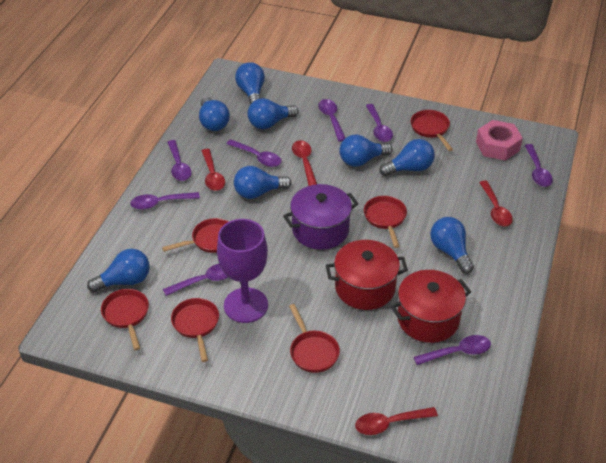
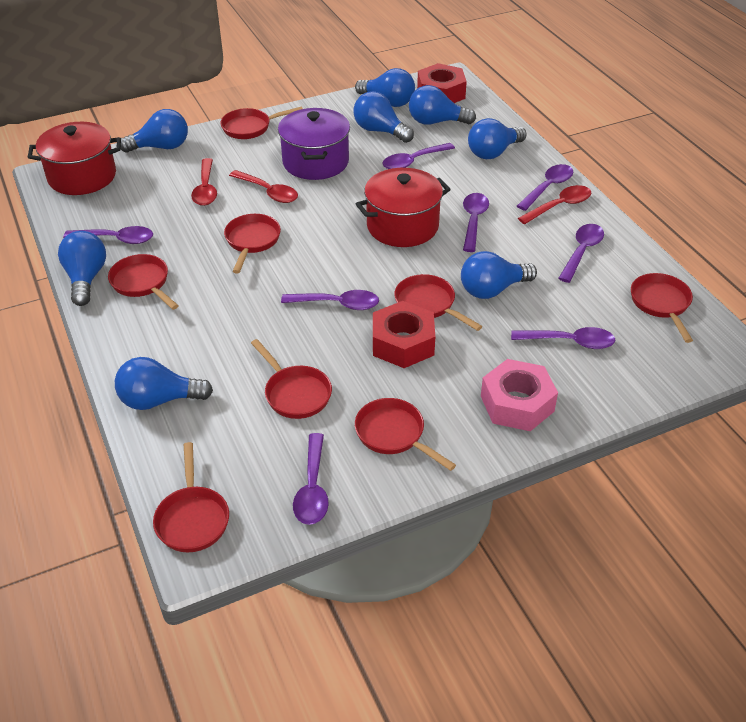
purple goblet: 1 -> 0
red nut: 0 -> 2
red pan: 6 -> 8
red spoon: 4 -> 3

